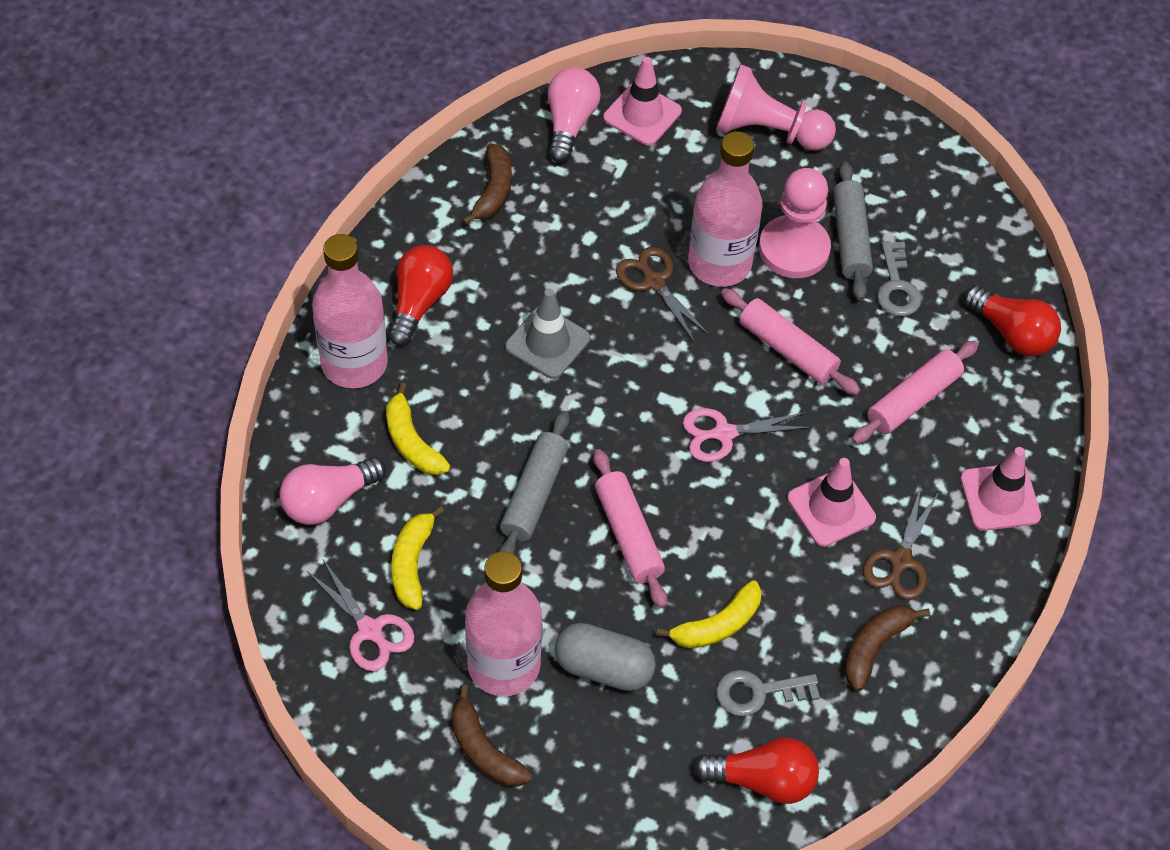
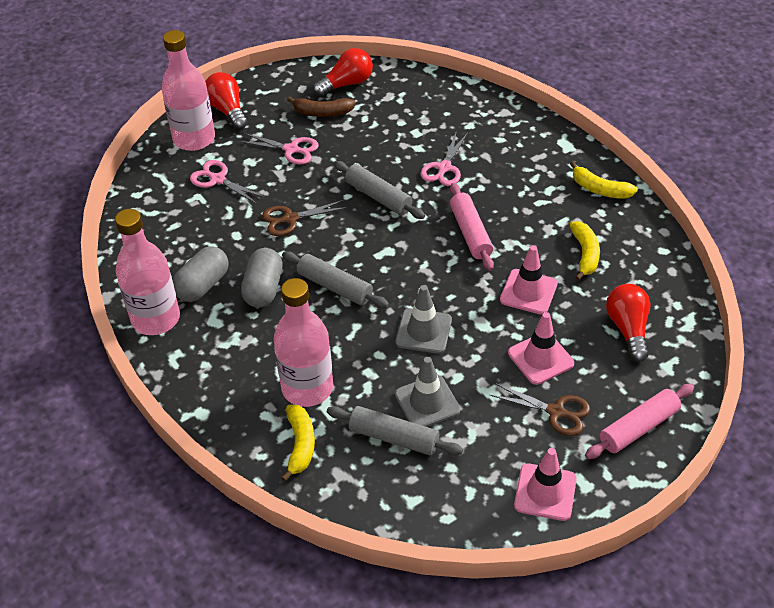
brown banana: 3 -> 1
grey capsule: 1 -> 2
grey key: 2 -> 0
grey rolling pin: 2 -> 3
grey traffic cone: 1 -> 2
pink light bulb: 2 -> 0
pink pawn: 2 -> 0
pink rolling pin: 3 -> 2
pink scissors: 2 -> 3

